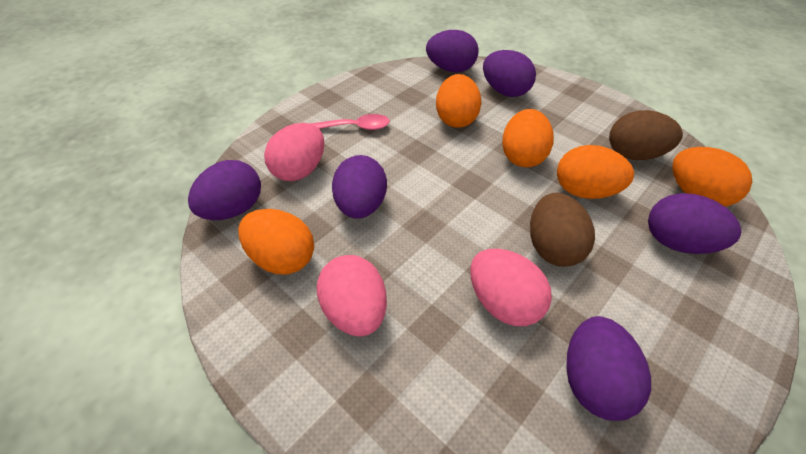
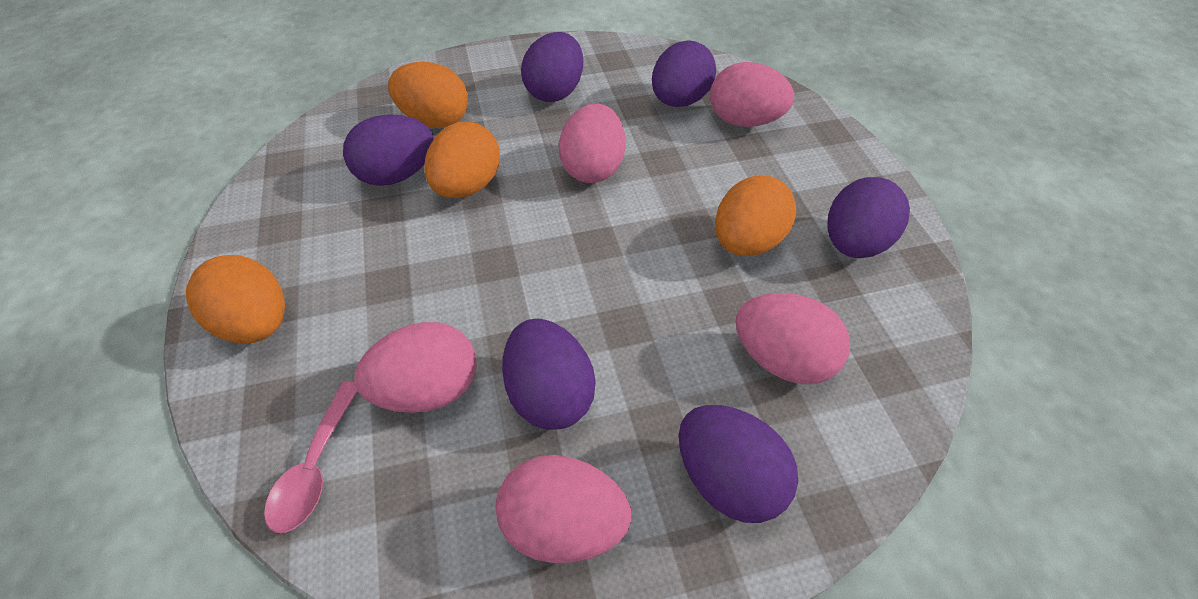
brown egg: 2 -> 0
orange egg: 5 -> 4
pink egg: 3 -> 5

